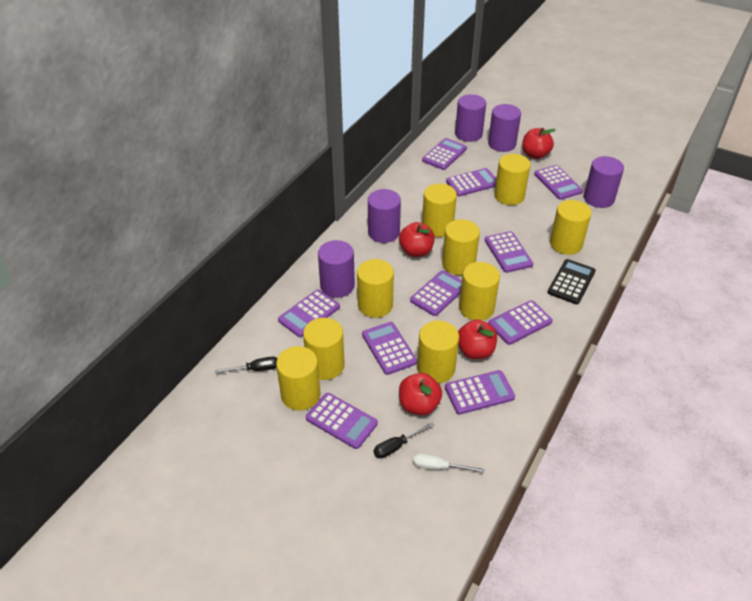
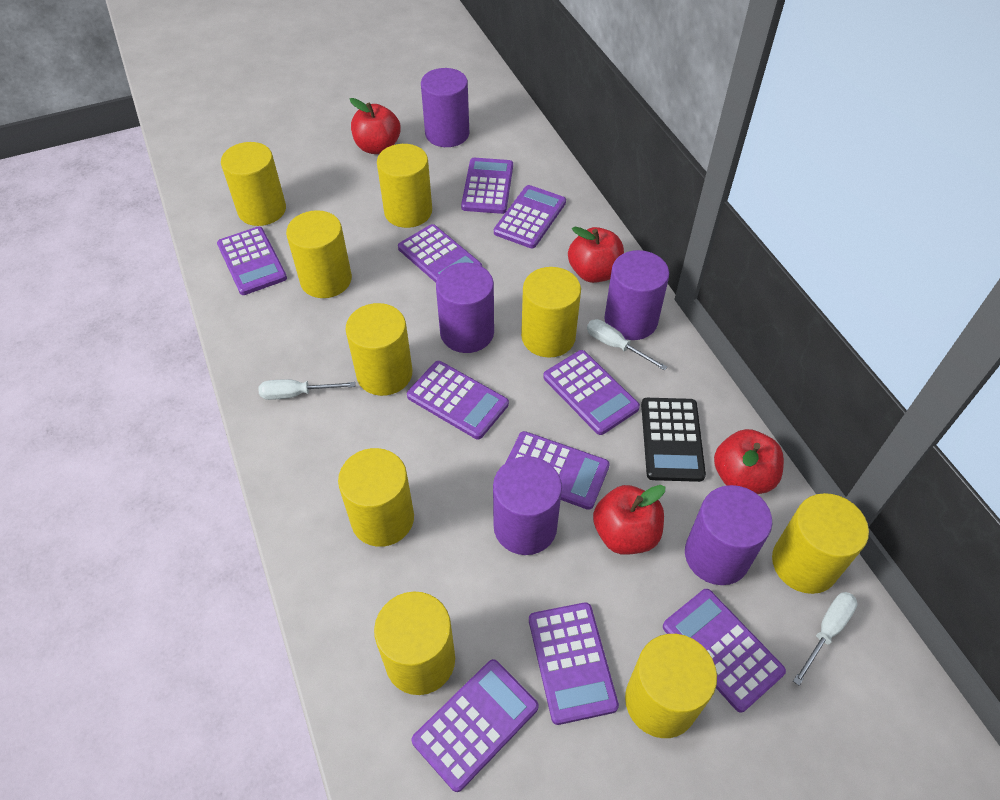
black screwdriver: 2 -> 0
white screwdriver: 1 -> 3

